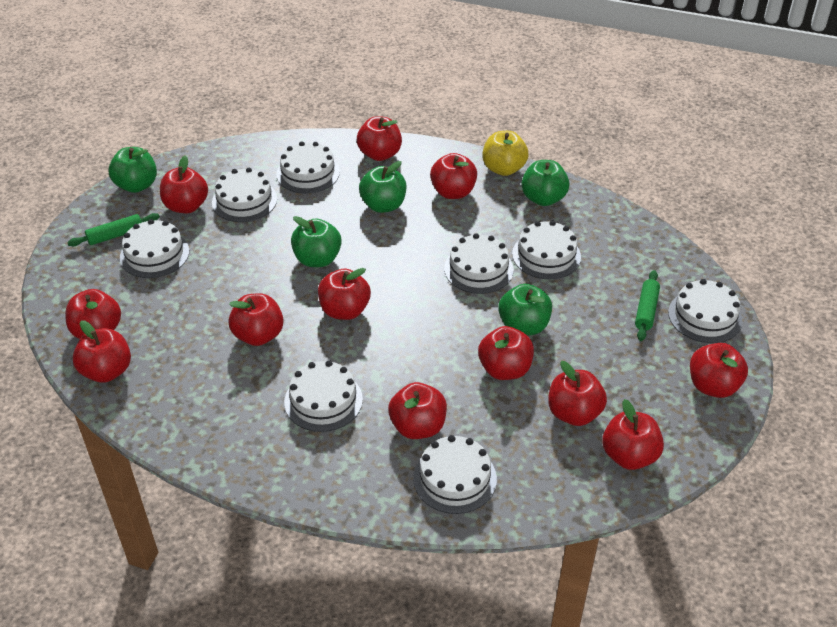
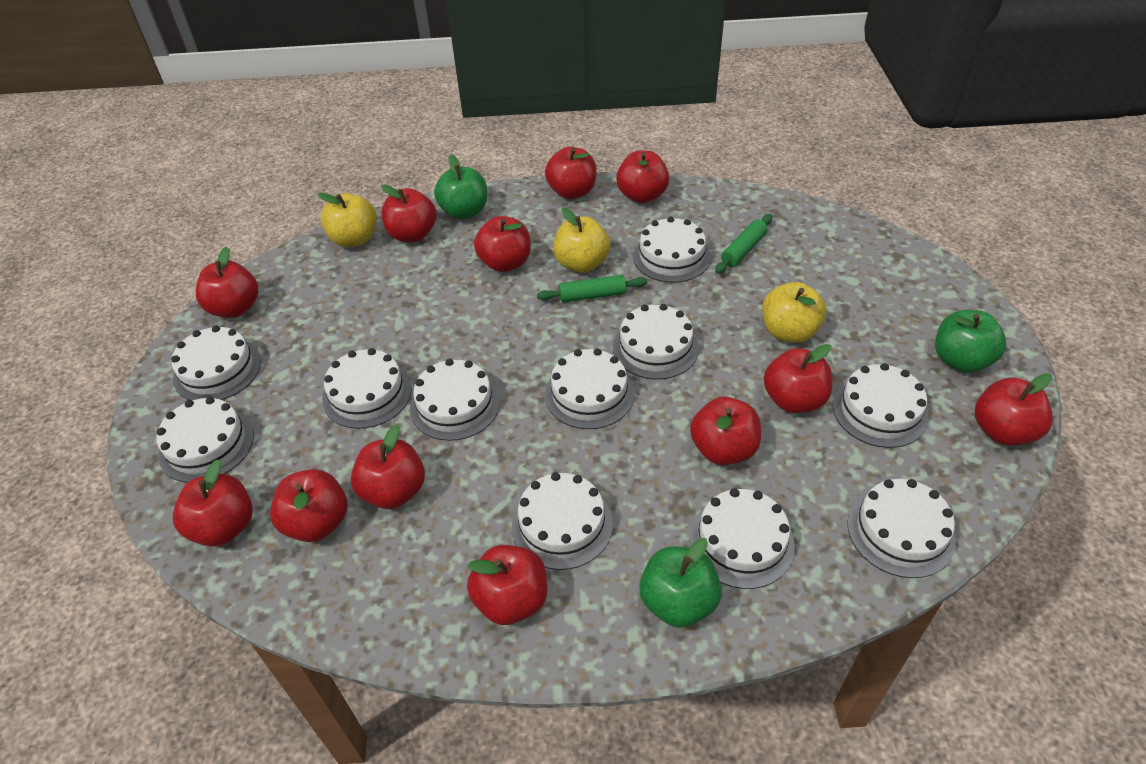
green apple: 5 -> 3
white cake: 8 -> 11
yellow apple: 1 -> 3

